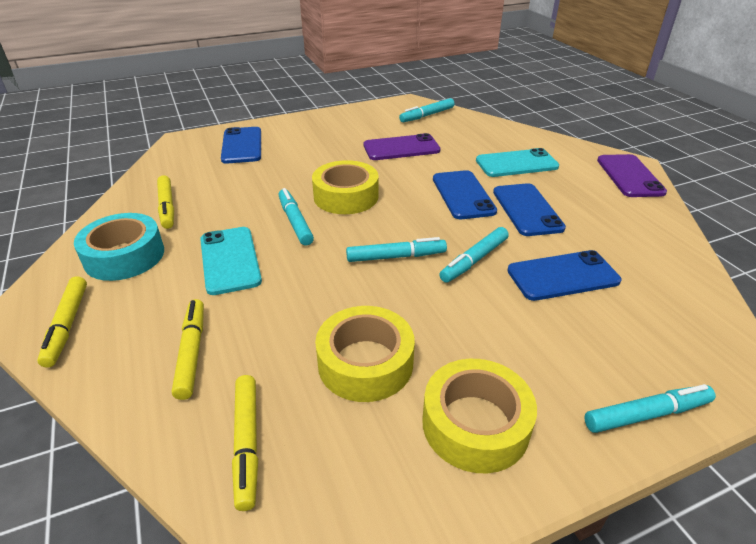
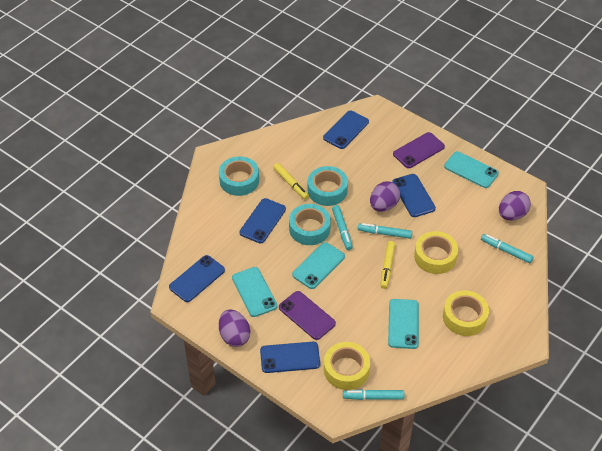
blue phone: 4 -> 5
purple egg: 0 -> 3
turquoise marker: 5 -> 4
turquoise phone: 2 -> 4
turquoise tape: 1 -> 3
yellow marker: 4 -> 2

